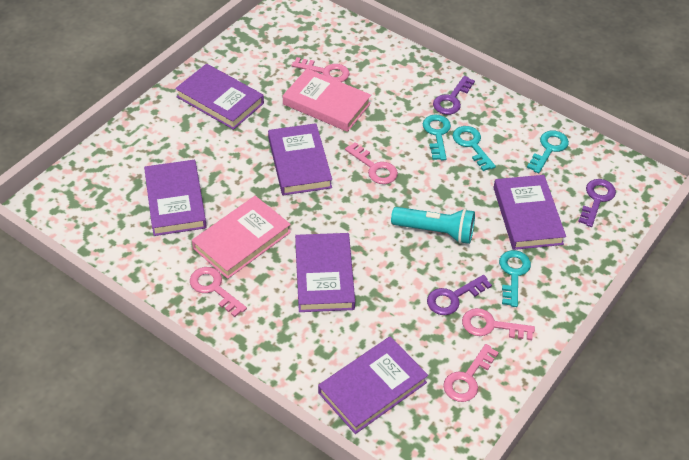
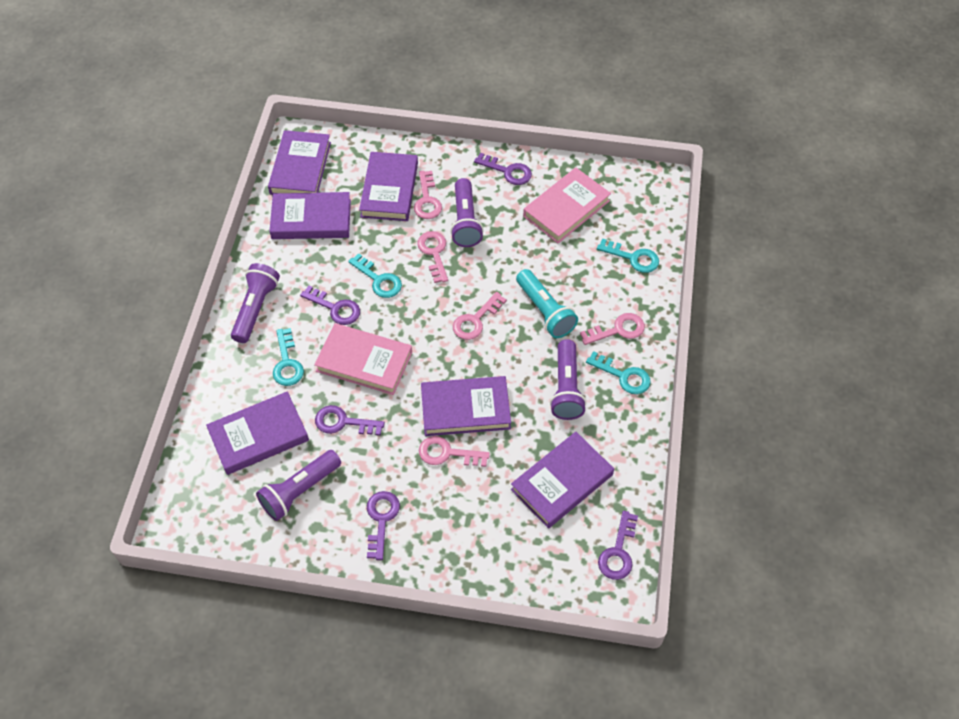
purple flashlight: 0 -> 4
purple key: 3 -> 5

